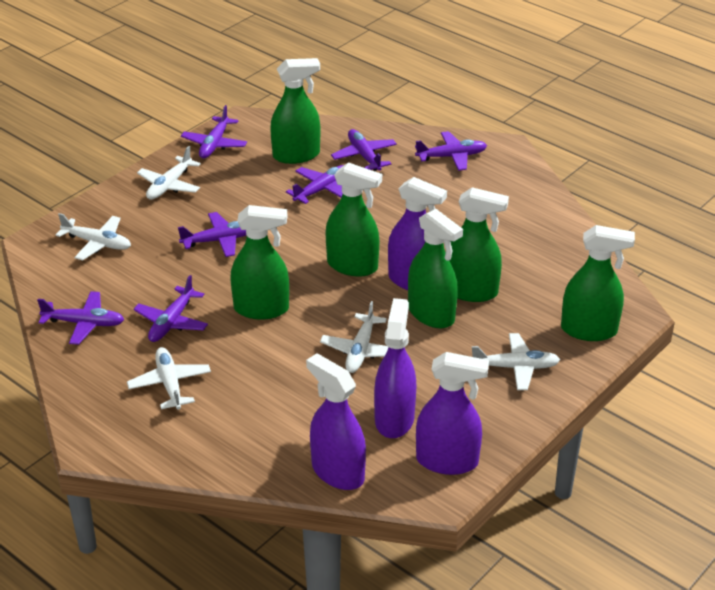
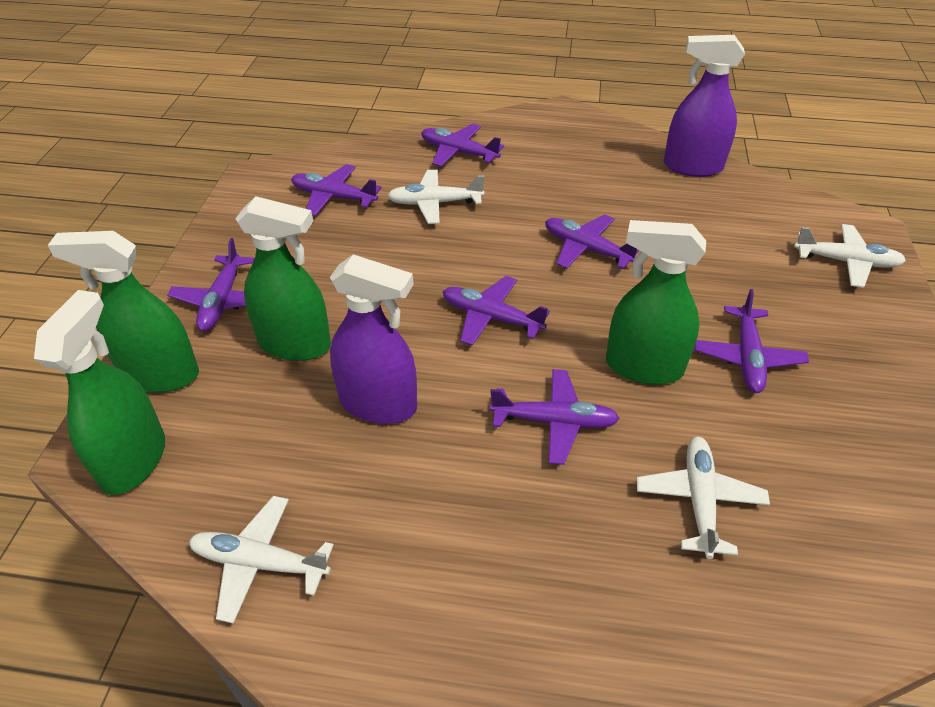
green spray bottle: 6 -> 4
purple spray bottle: 4 -> 2
white plane: 5 -> 4

